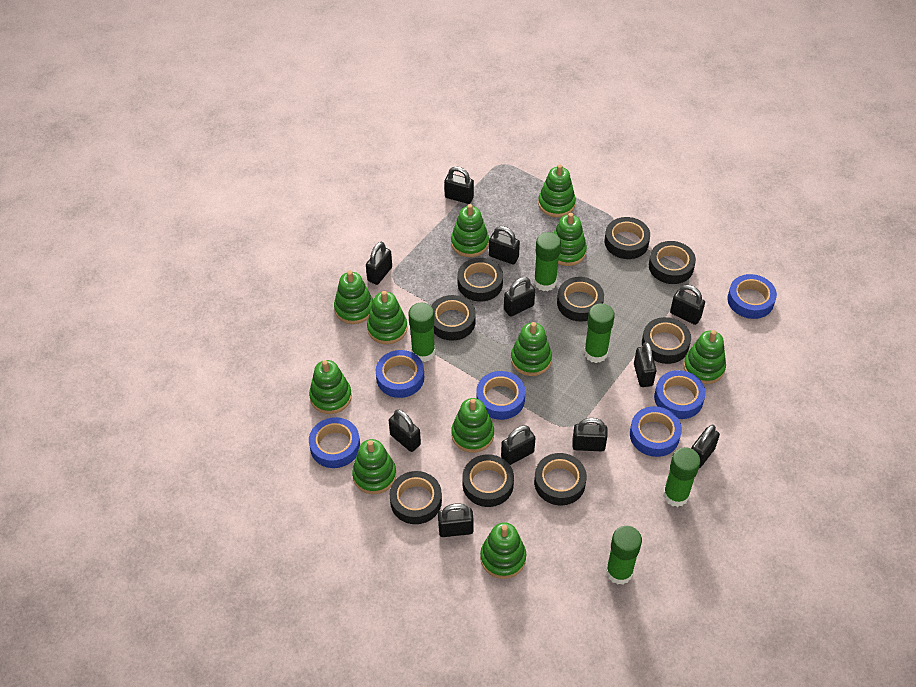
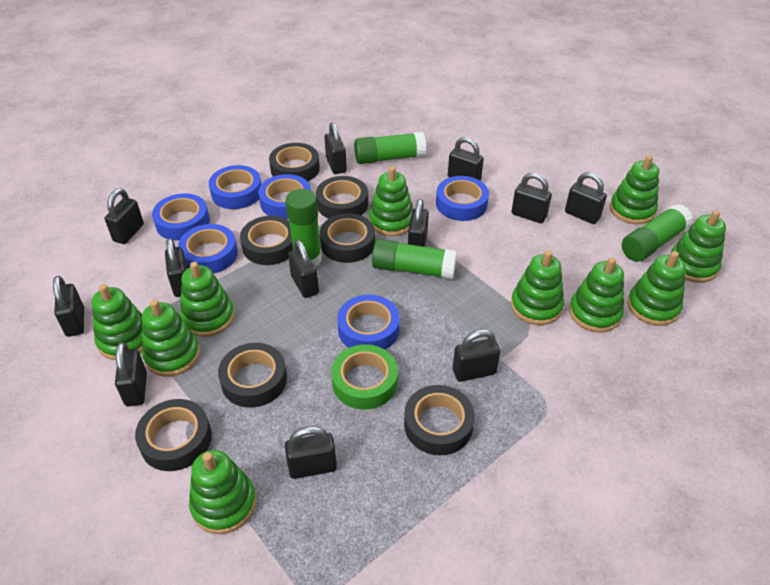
black padlock: 11 -> 12
black tape: 9 -> 7
green glue stick: 5 -> 4
green stacking toy: 11 -> 10
green tape: 0 -> 1

